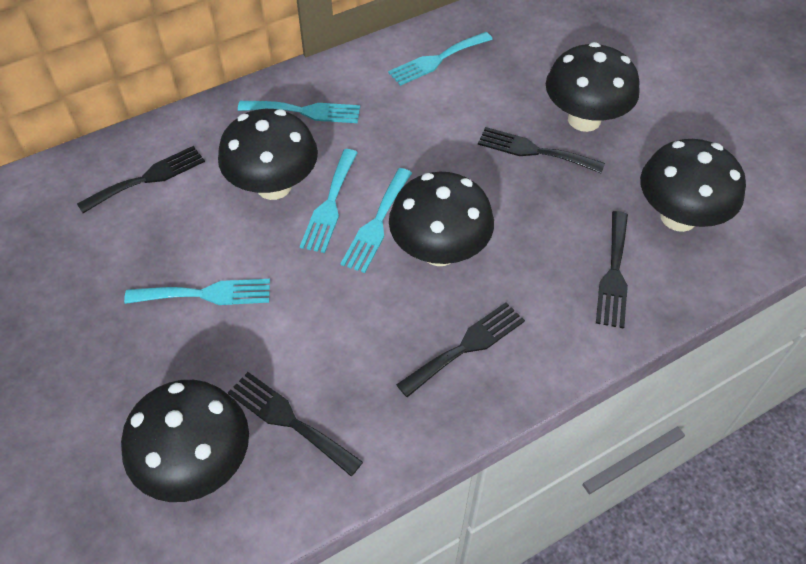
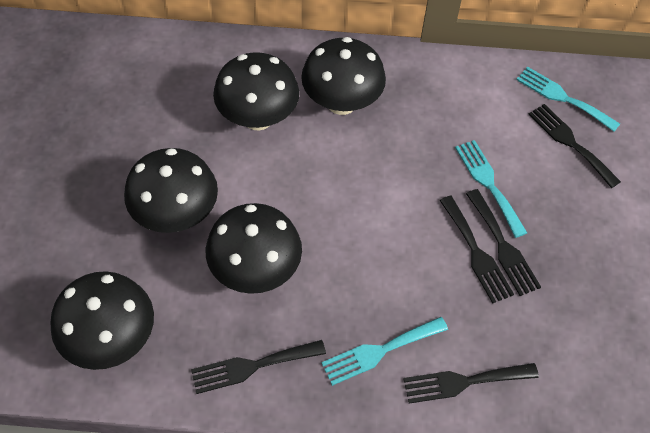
turquoise fork: 5 -> 3

